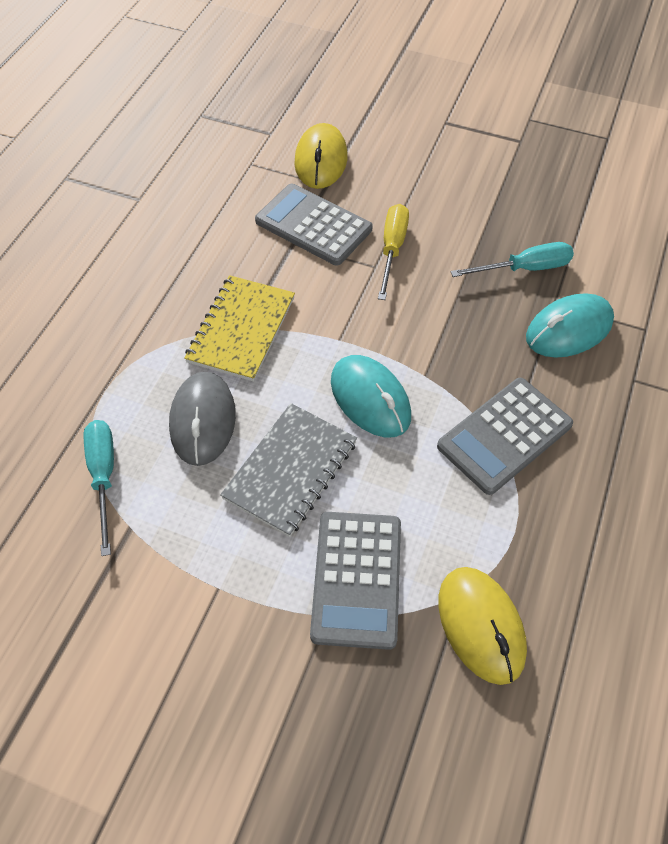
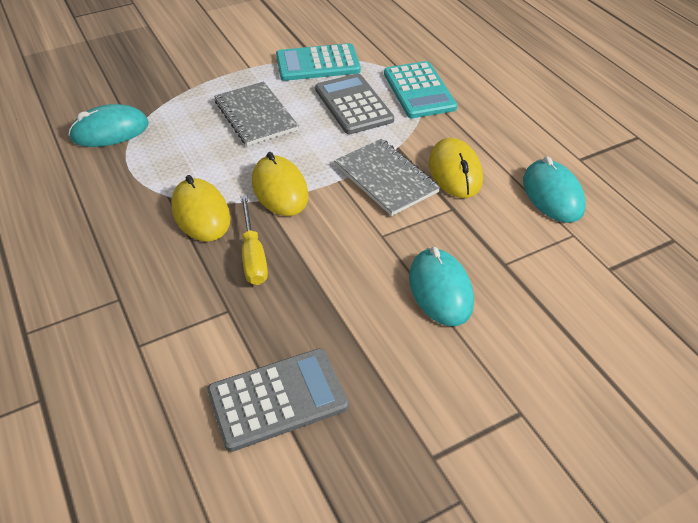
grey calculator: 3 -> 2
grey mouse: 1 -> 0
grey notebook: 1 -> 2
turquoise calculator: 0 -> 2
turquoise mouse: 2 -> 3
turquoise screwdriver: 2 -> 0
yellow mouse: 2 -> 3
yellow notebook: 1 -> 0

